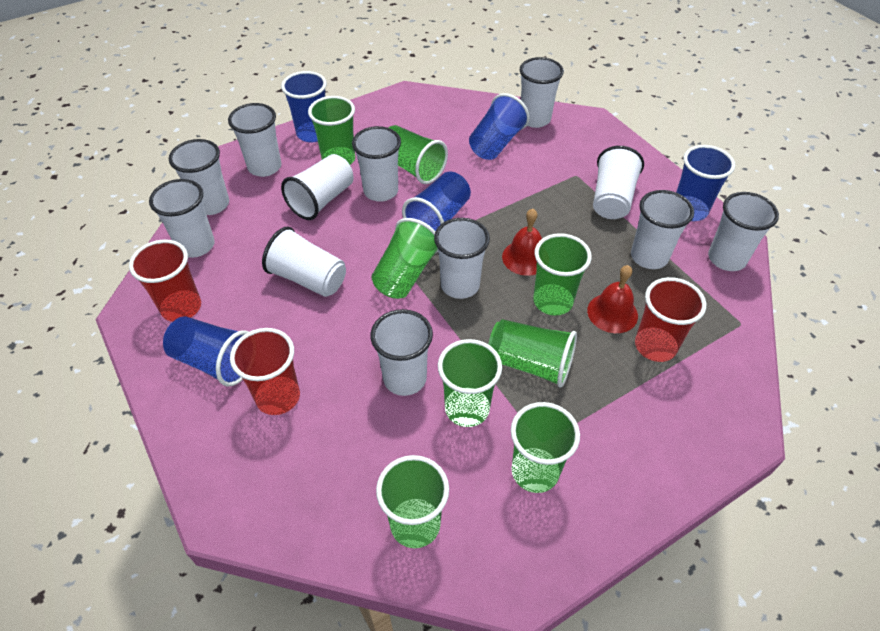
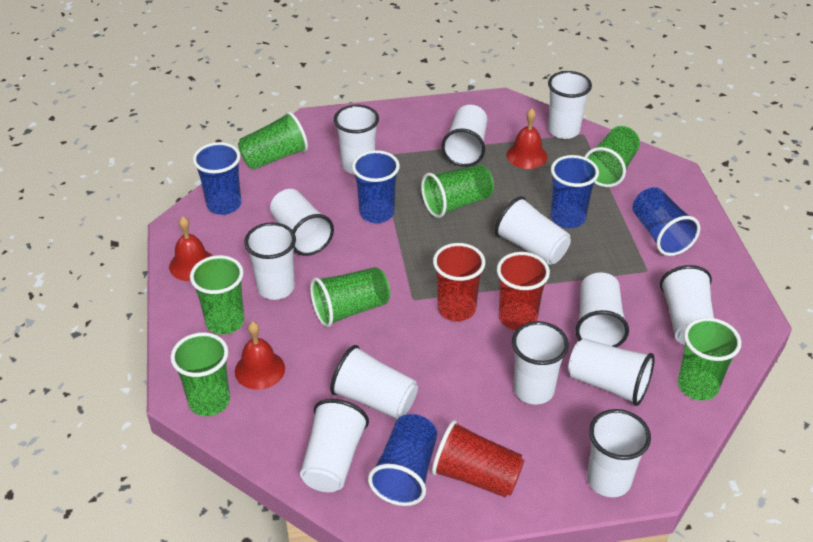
green cup: 8 -> 7
red bell: 2 -> 3
white cup: 12 -> 13

